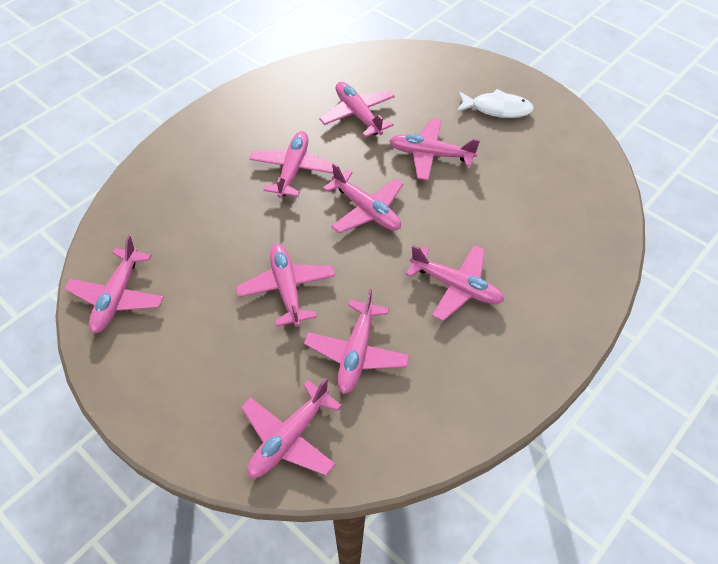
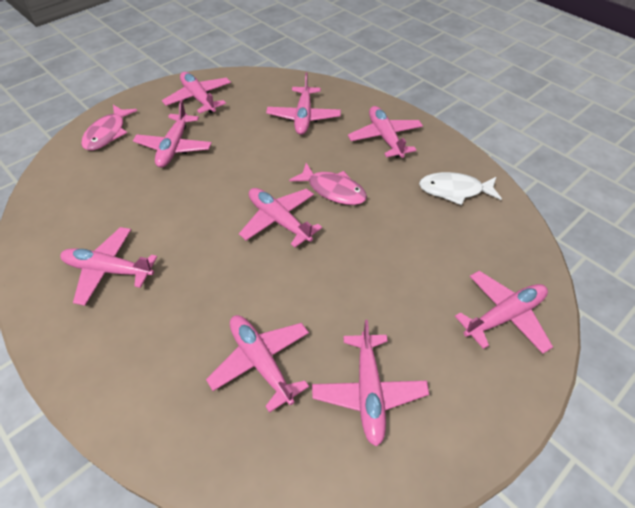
pink fish: 0 -> 2

